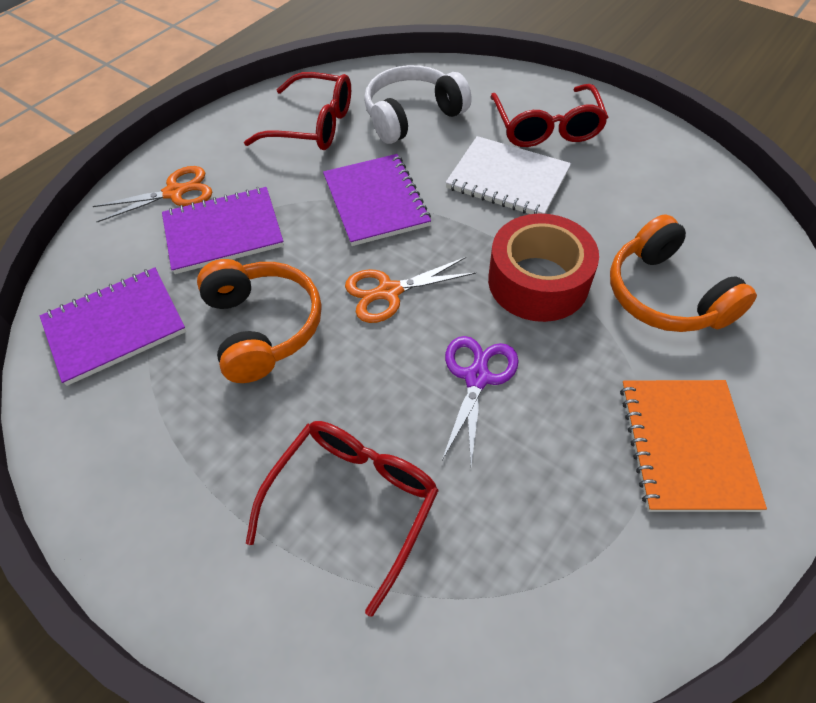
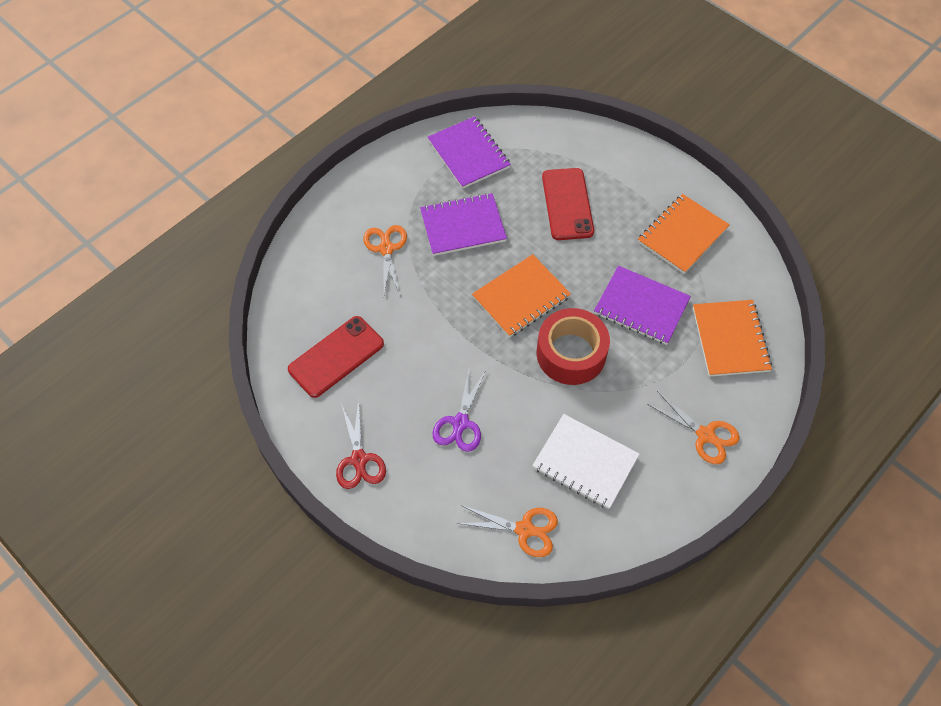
orange headphones: 2 -> 0
orange notebook: 1 -> 3
orange scissors: 2 -> 3
red glasses: 3 -> 0
red phone: 0 -> 2
red scissors: 0 -> 1
white headphones: 1 -> 0

